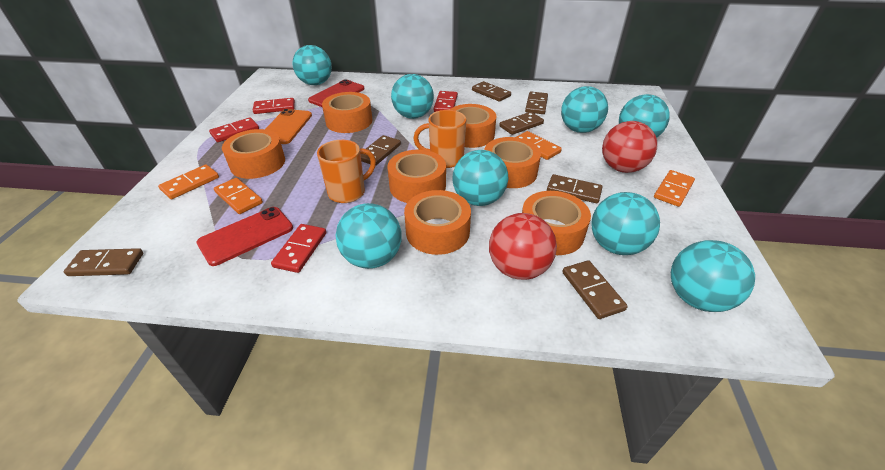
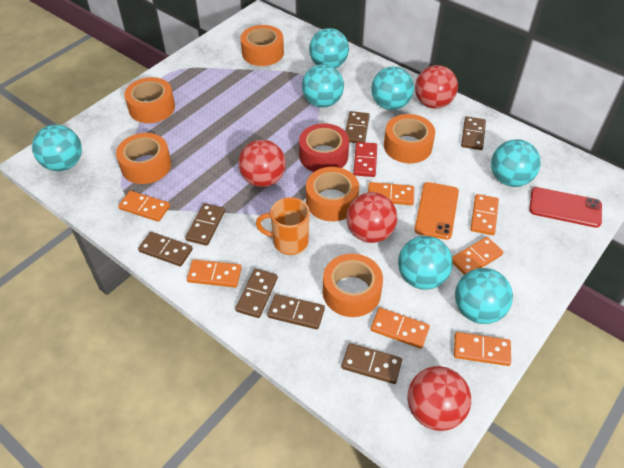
orange domino: 4 -> 7
orange mug: 2 -> 1
orange tape: 7 -> 6
red ball: 2 -> 4
red domino: 4 -> 1
red phone: 2 -> 1
red tape: 0 -> 1
turquoise ball: 8 -> 7

